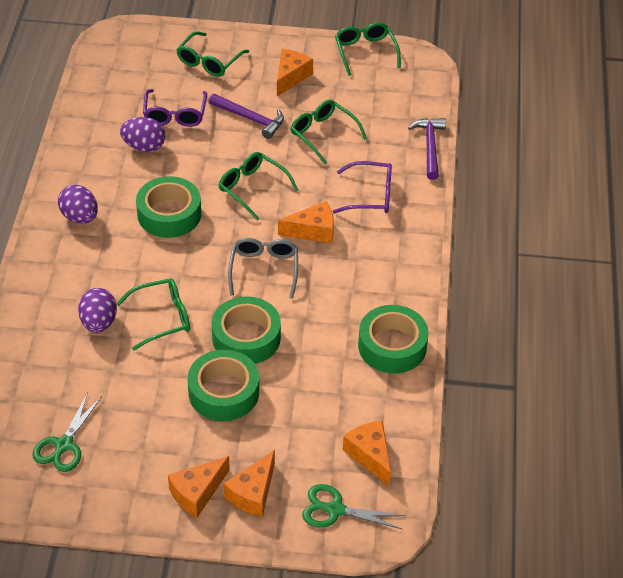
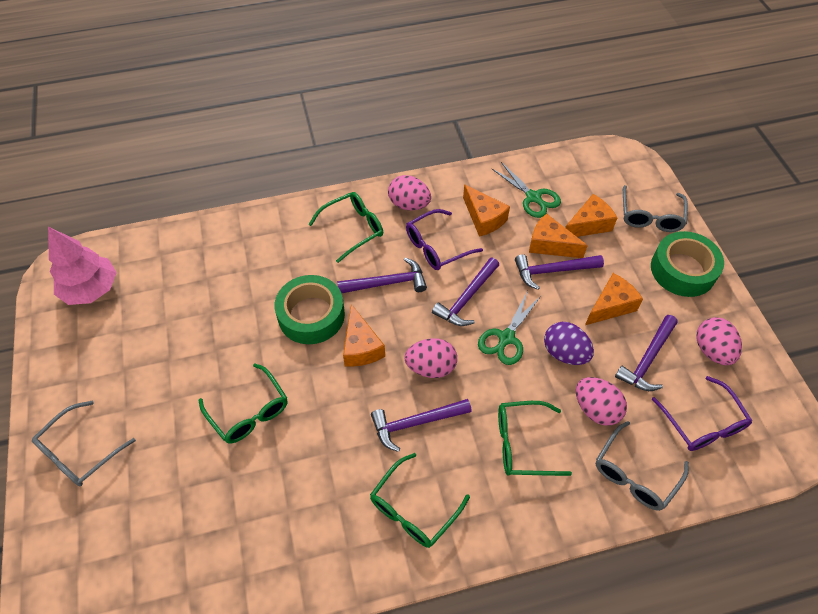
green glasses: 5 -> 4
green tape: 4 -> 2
grey glasses: 1 -> 3
pink egg: 0 -> 4
pink tree: 0 -> 1
purple egg: 3 -> 1
purple hammer: 2 -> 5

